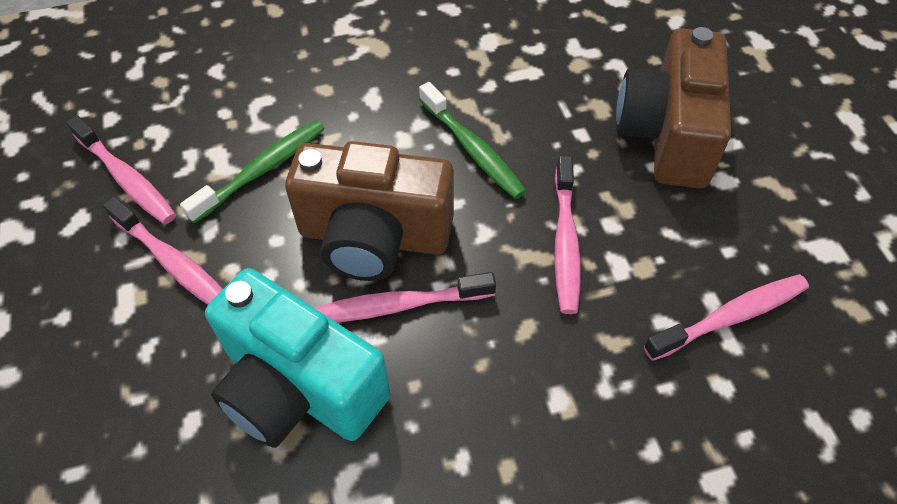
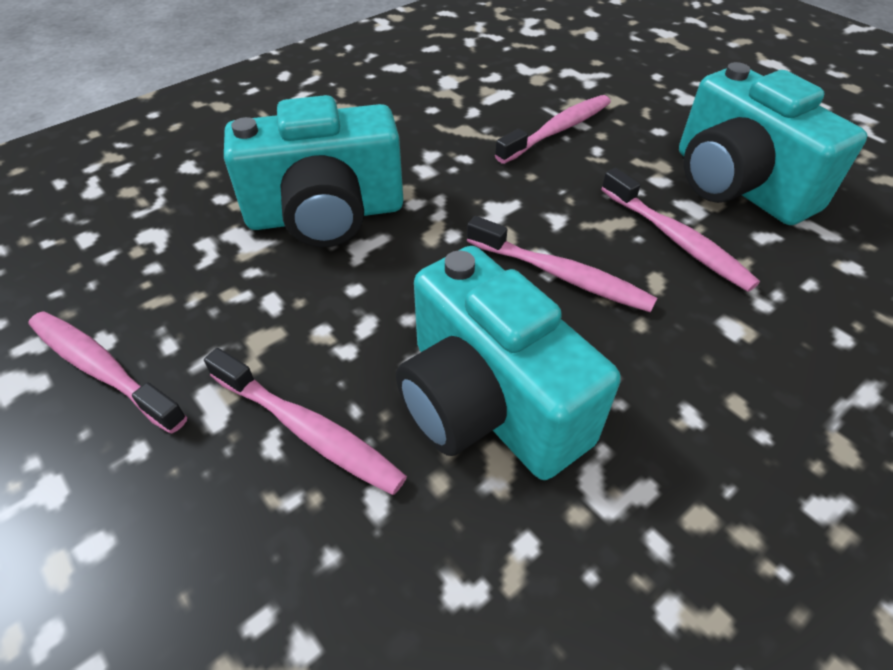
brown camera: 2 -> 0
green toothbrush: 2 -> 0
turquoise camera: 1 -> 3

